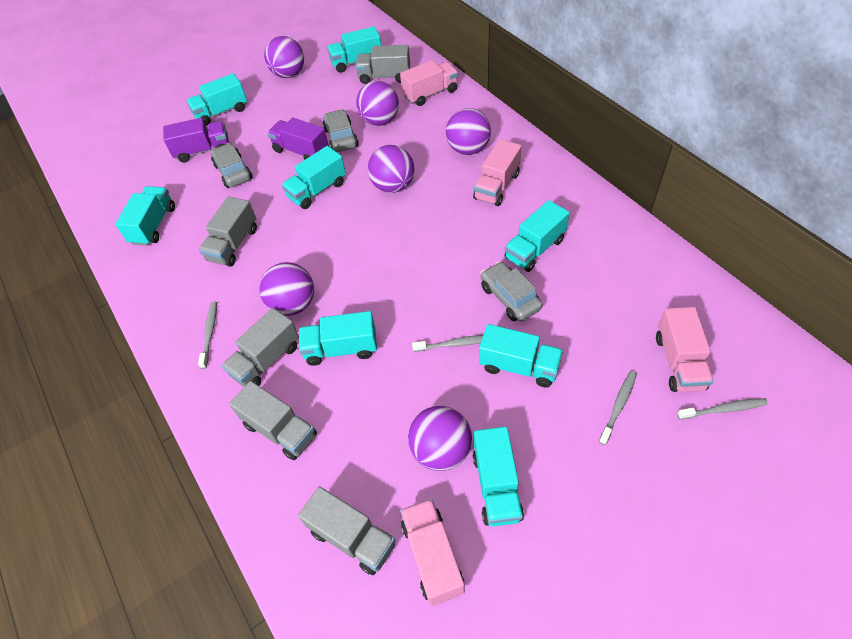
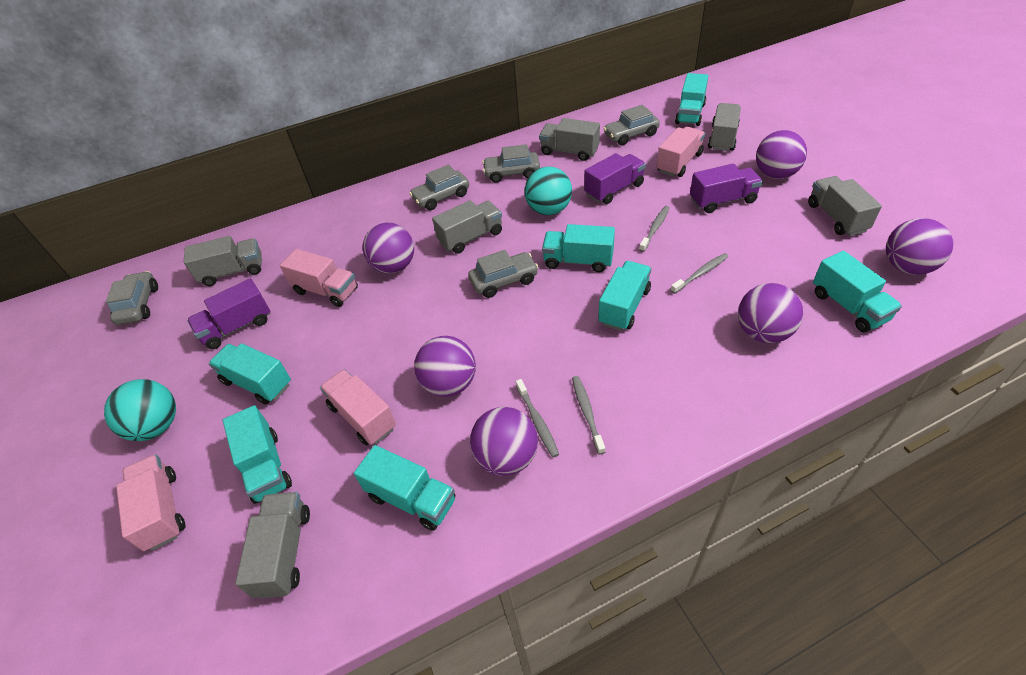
grey car: 3 -> 5
grey truck: 5 -> 6
purple truck: 2 -> 3
turquoise ball: 0 -> 2
turquoise truck: 8 -> 7

